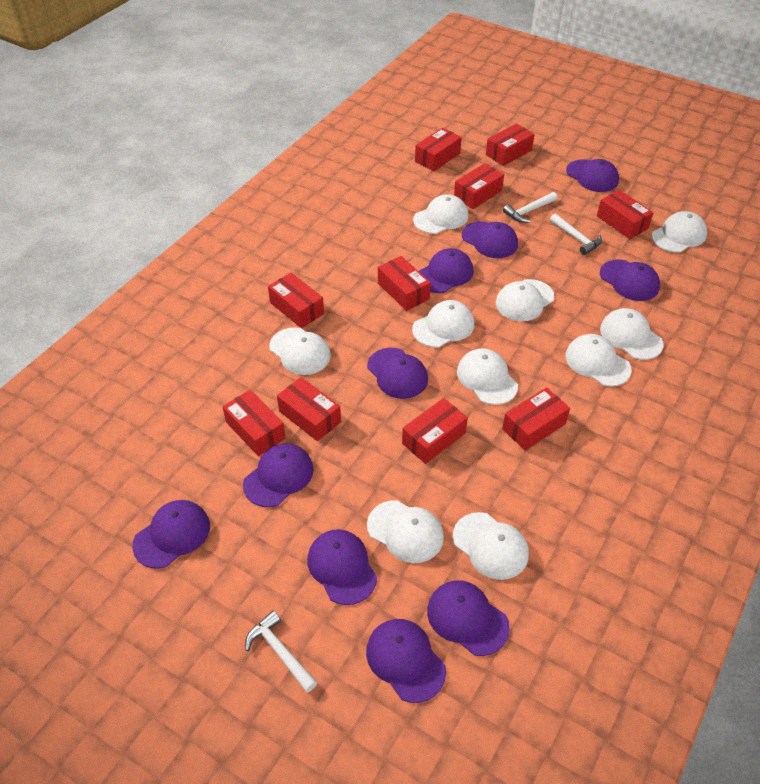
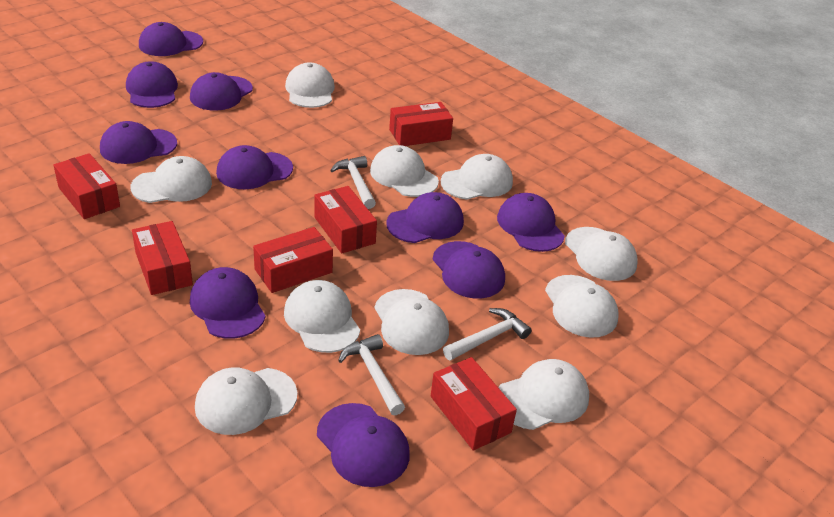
red box: 10 -> 6

